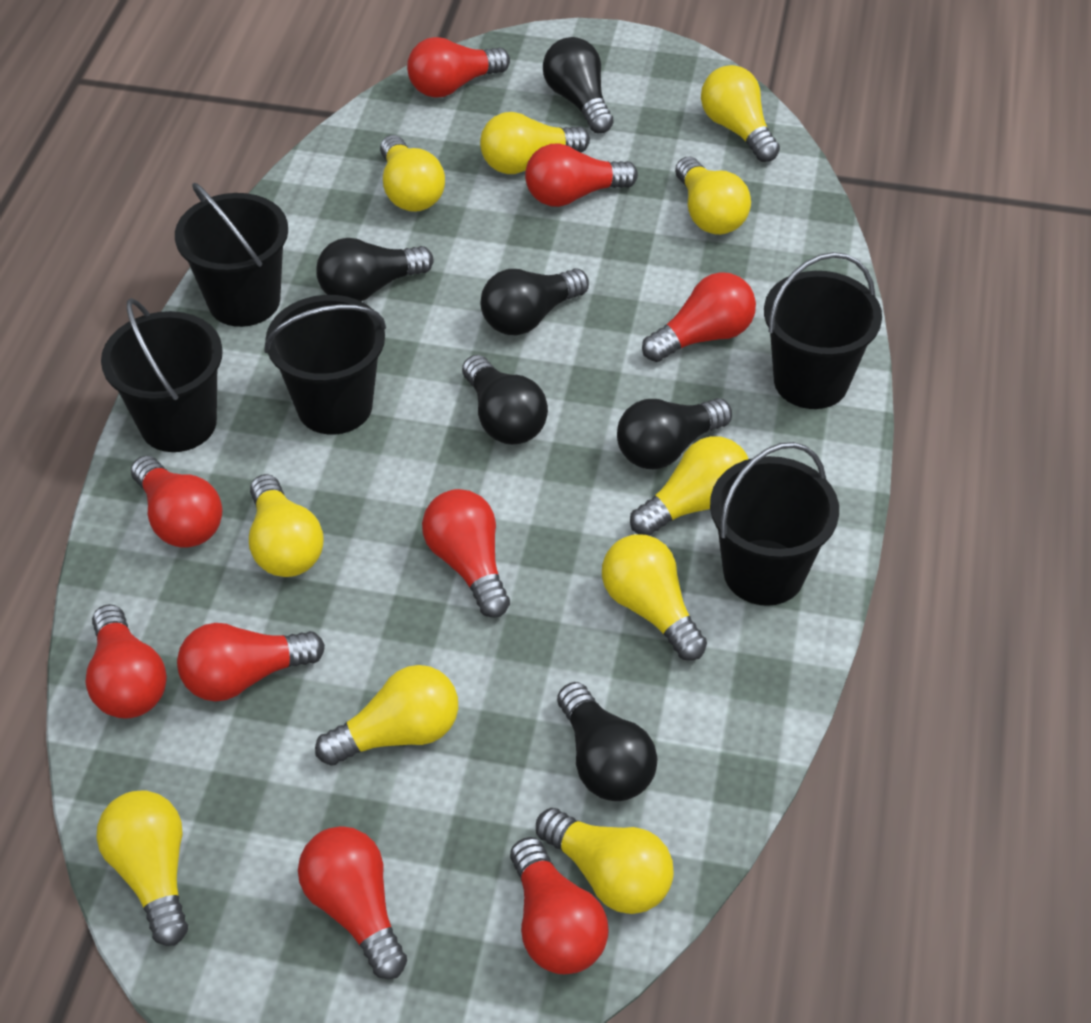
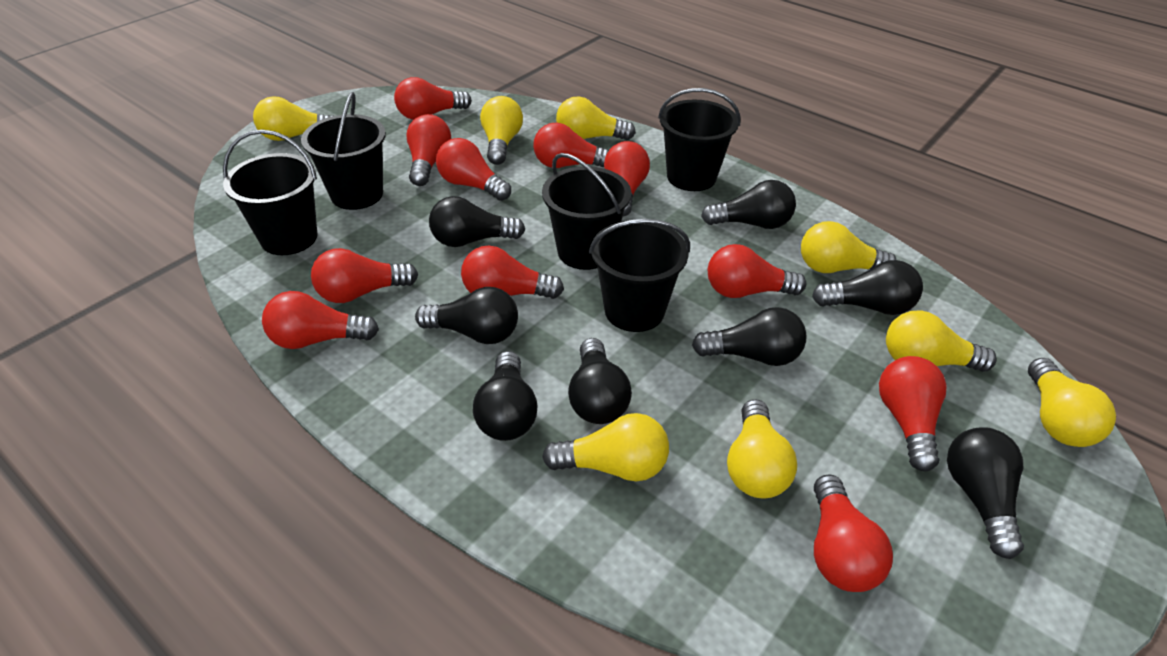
black light bulb: 6 -> 8
red light bulb: 9 -> 11
yellow light bulb: 10 -> 8

